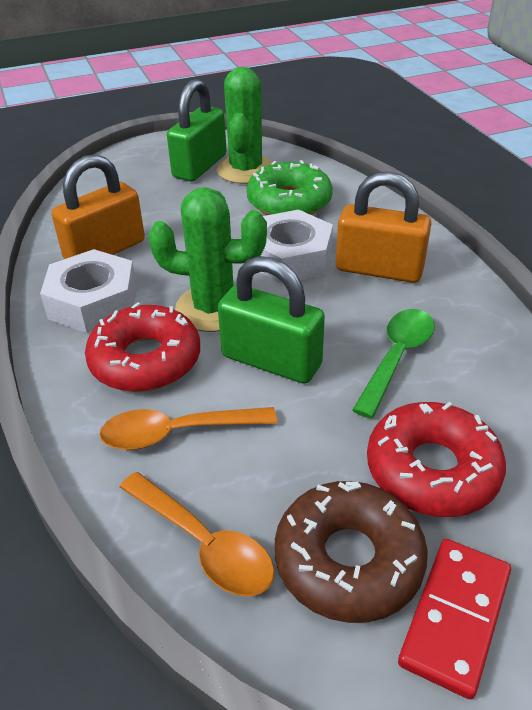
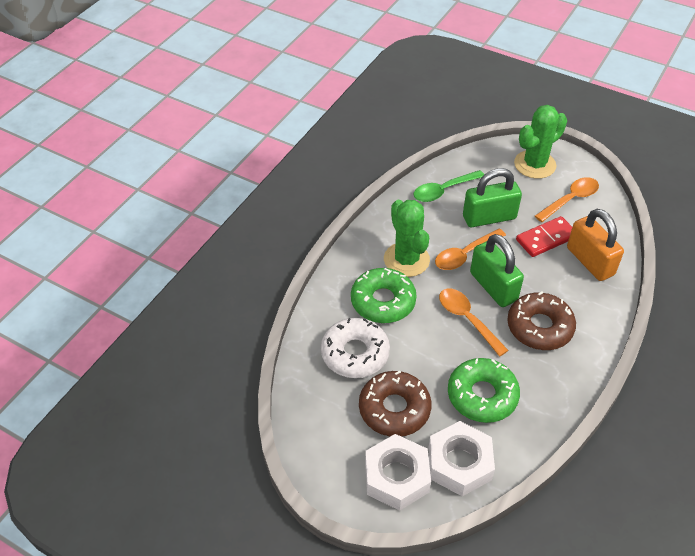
brown donut: 1 -> 2
green donut: 1 -> 2
orange padlock: 2 -> 1
orange spoon: 2 -> 3
red donut: 2 -> 0
white donut: 0 -> 1

